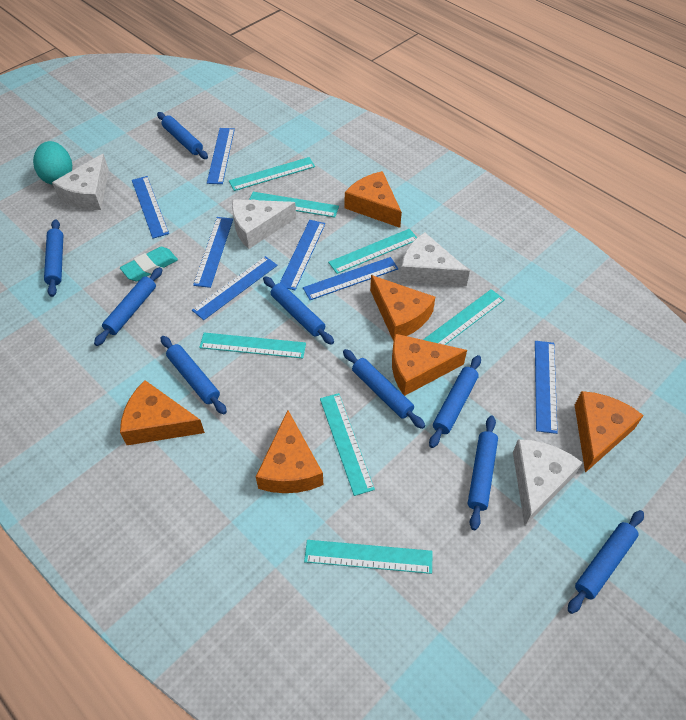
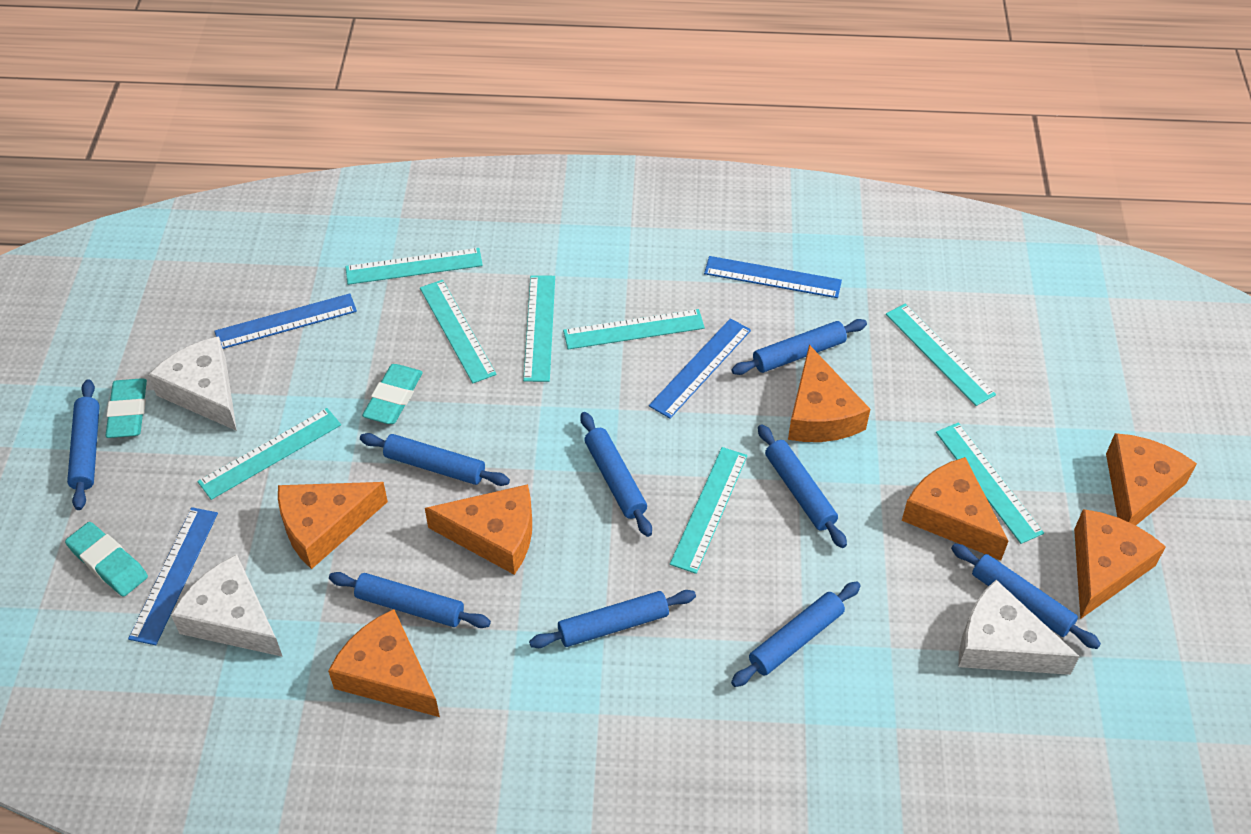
blue ruler: 7 -> 4
orange cheese: 6 -> 7
turquoise egg: 1 -> 0
turquoise eraser: 1 -> 3
turquoise ruler: 7 -> 8
white cheese: 4 -> 3

